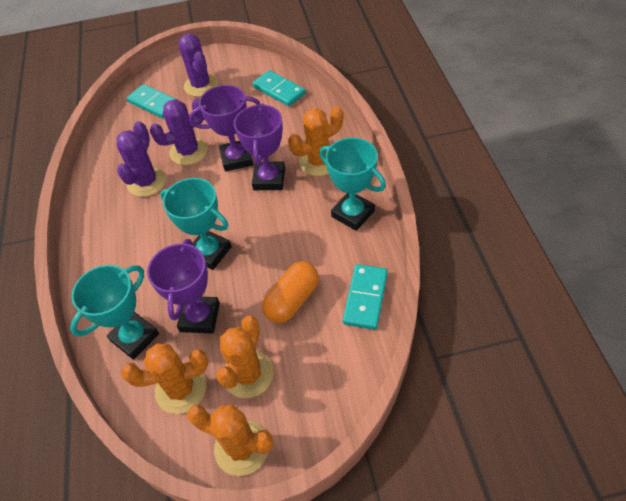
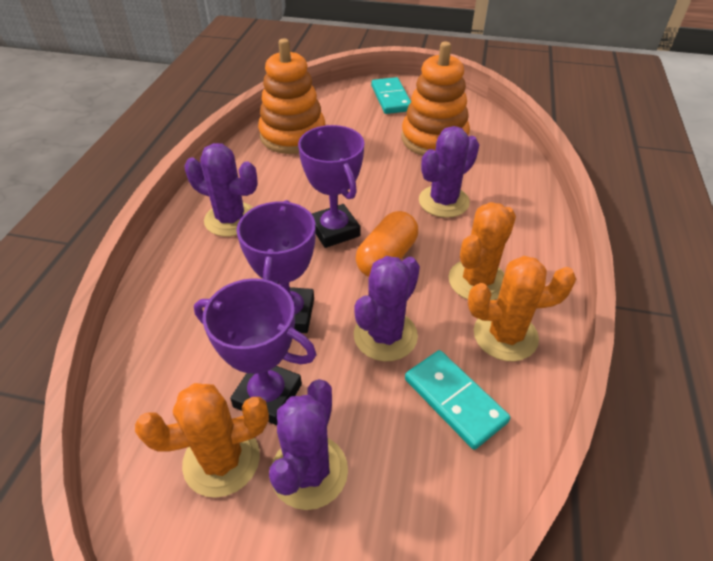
orange cactus: 4 -> 3
orange stacking toy: 0 -> 2
purple cactus: 3 -> 4
turquoise domino: 3 -> 2
turquoise trophy: 3 -> 0

